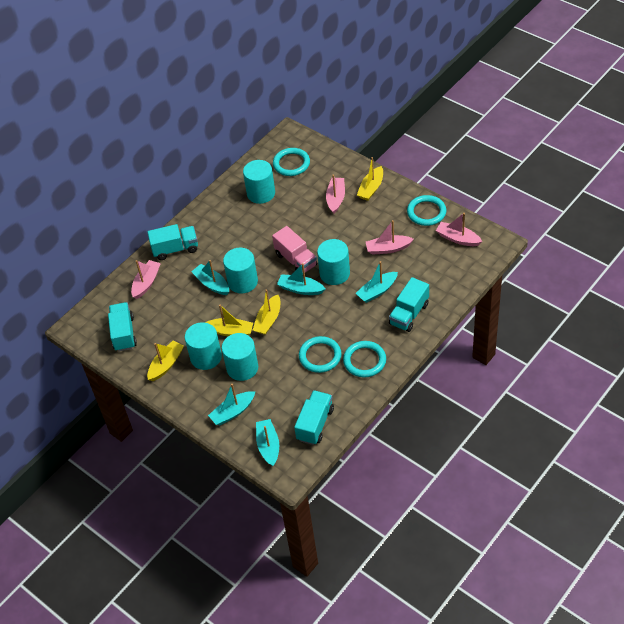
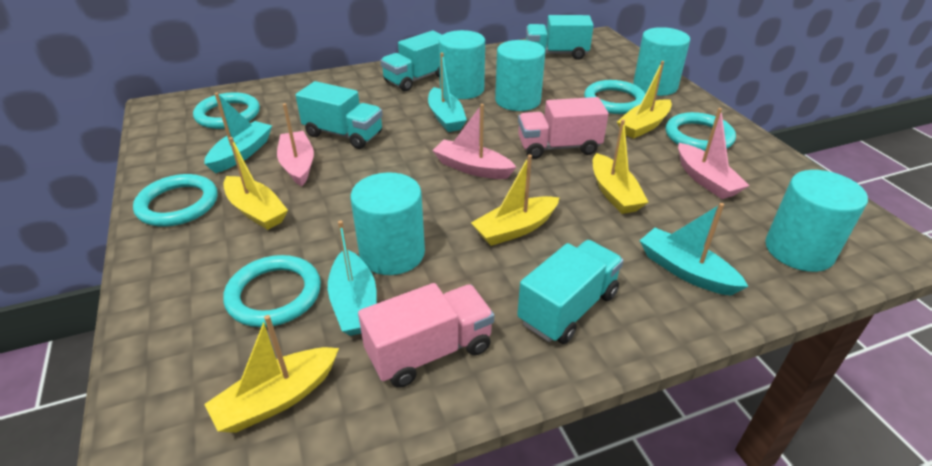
pink boat: 4 -> 3
pink truck: 1 -> 2
turquoise boat: 5 -> 4
turquoise ring: 4 -> 5
yellow boat: 4 -> 5

